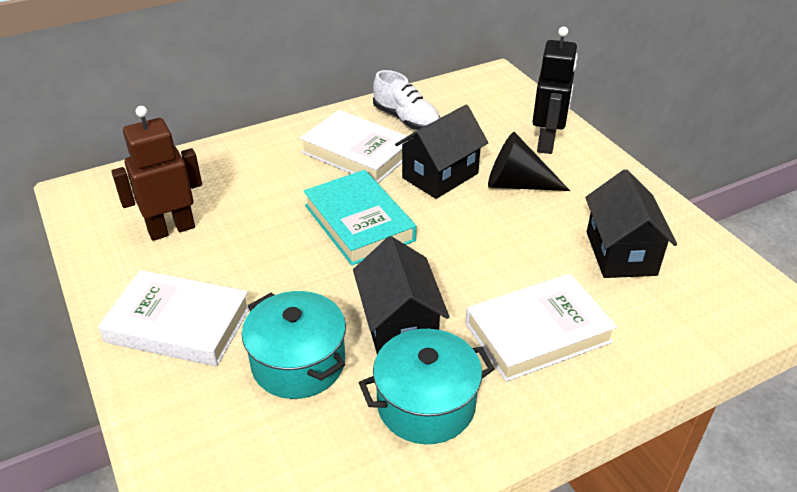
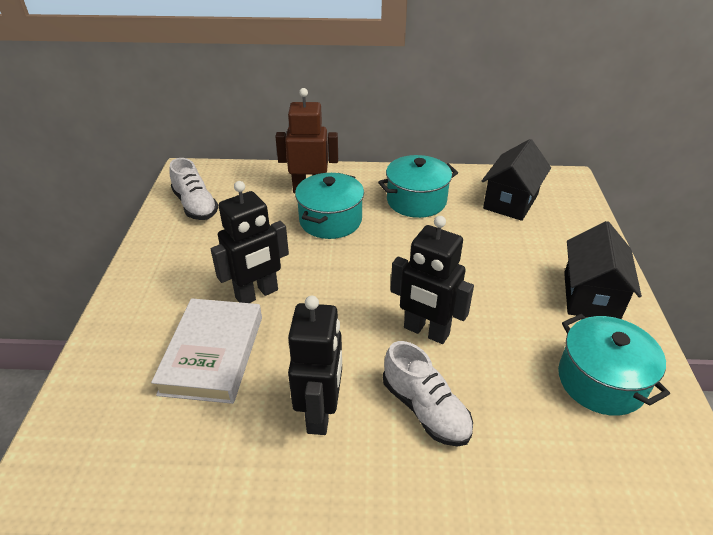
black cone: 1 -> 0
black house: 3 -> 2
black robot: 1 -> 3
turquoise book: 1 -> 0
turquoise pot: 2 -> 3
white book: 3 -> 1
white shoe: 1 -> 2

